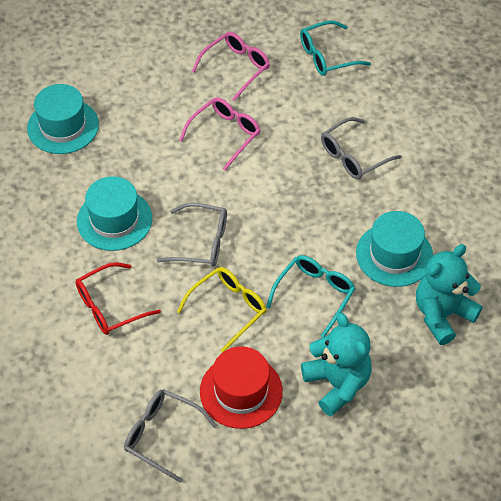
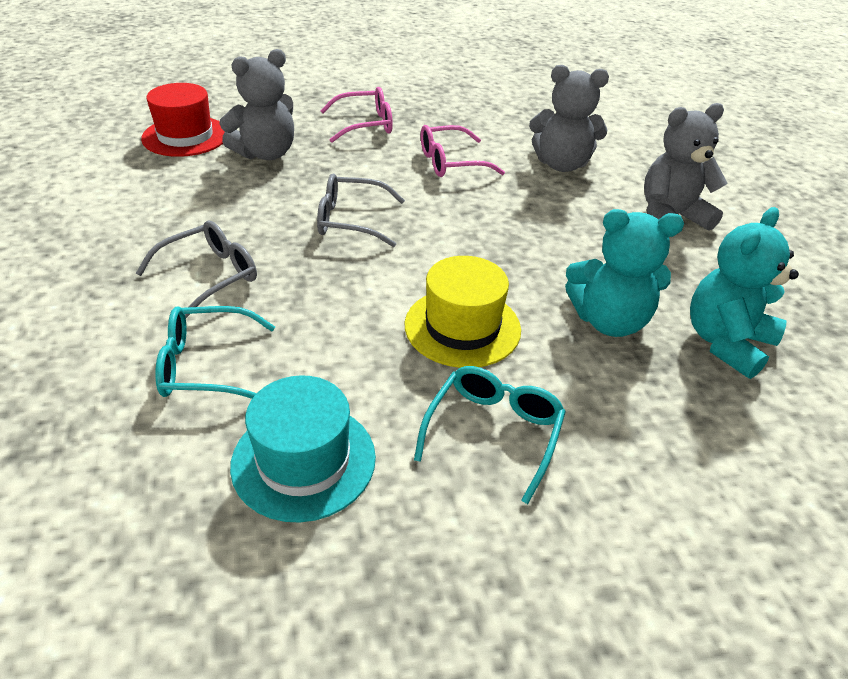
grey glasses: 3 -> 2
grey teddy bear: 0 -> 3
red glasses: 1 -> 0
turquoise hat: 3 -> 1
yellow glasses: 1 -> 0
yellow hat: 0 -> 1

